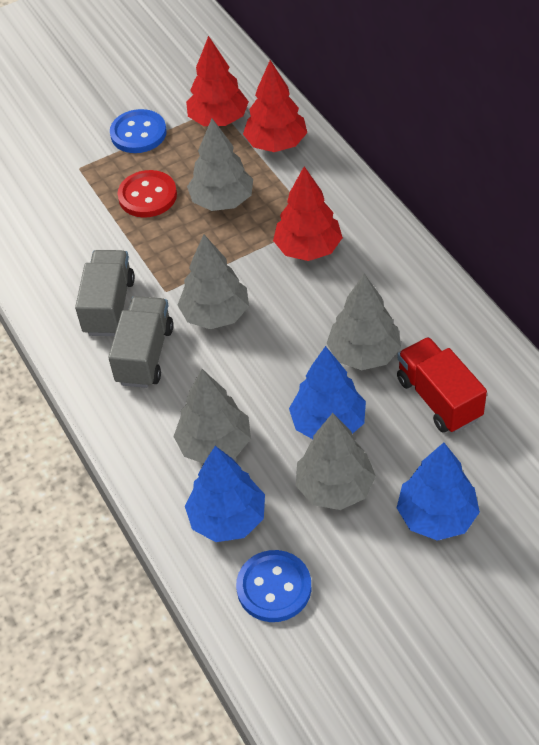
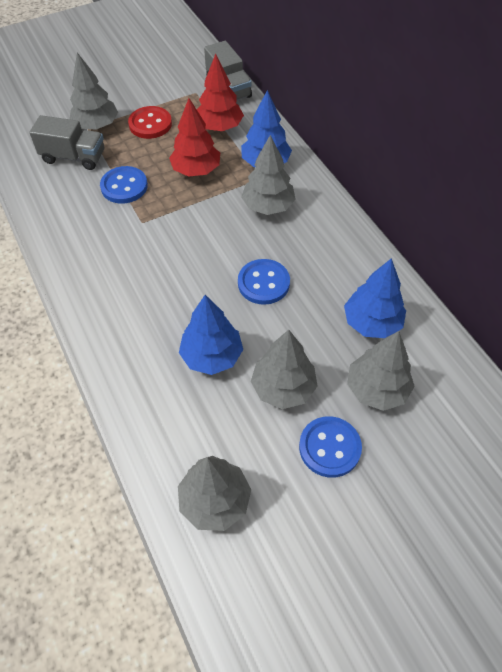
blue button: 2 -> 3
red tree: 3 -> 2
red truck: 1 -> 0

